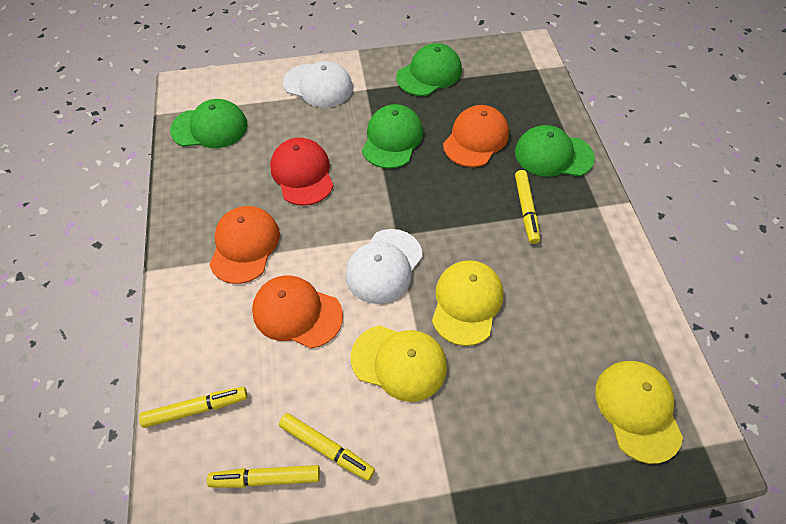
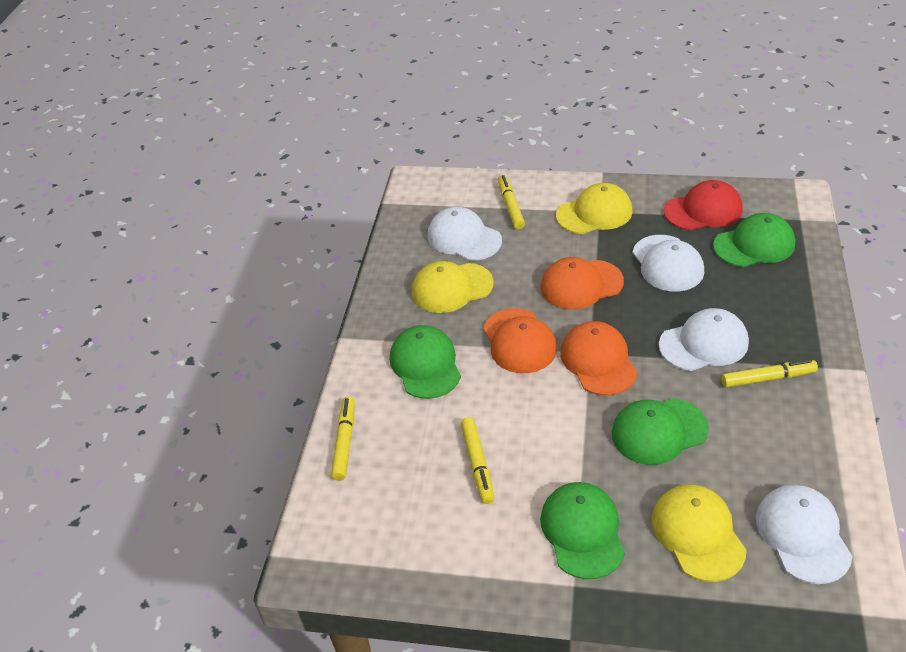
white cap: 2 -> 4

